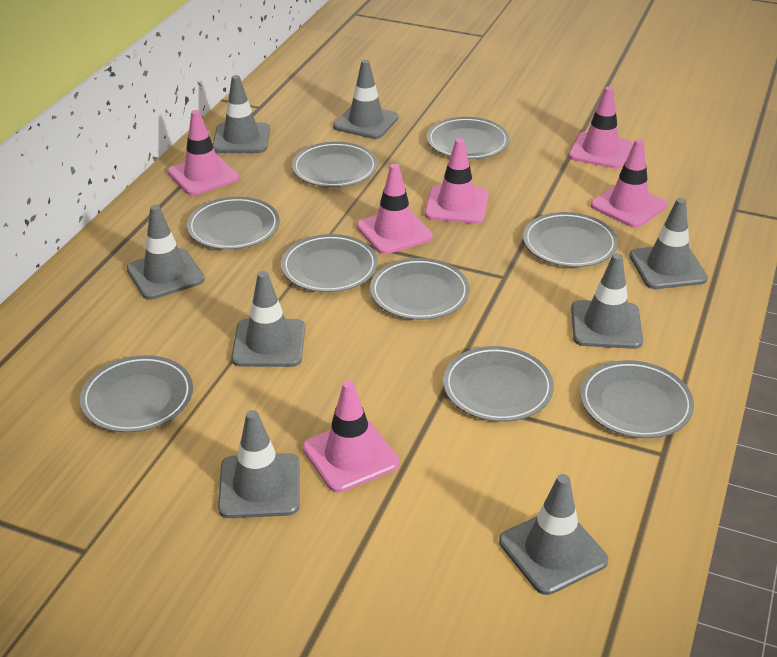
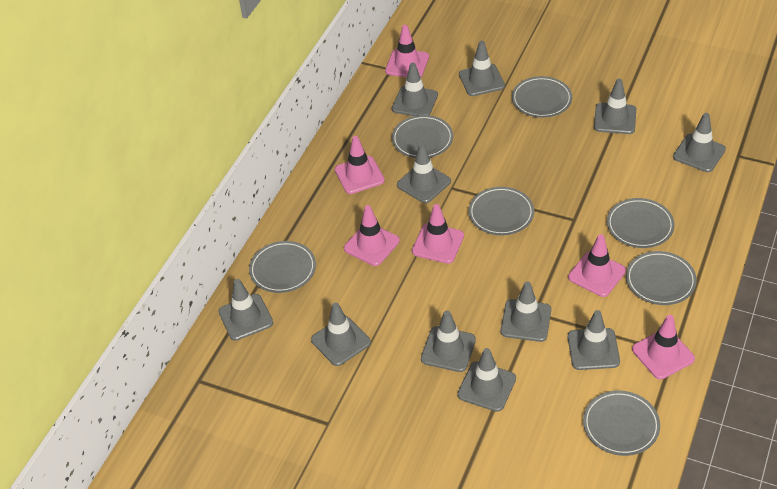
grey plate: 9 -> 7
grey traffic cone: 8 -> 11

